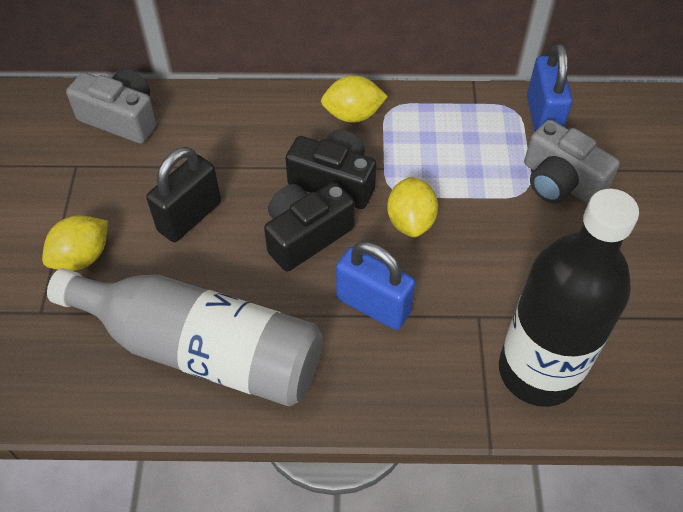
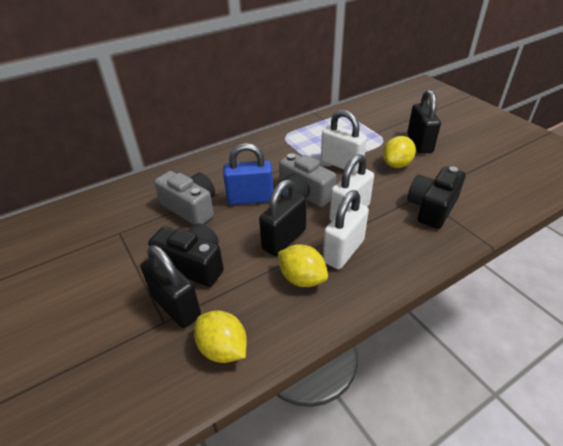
black bottle: 1 -> 0
black padlock: 1 -> 3
blue padlock: 2 -> 1
grey bottle: 1 -> 0
white padlock: 0 -> 3

